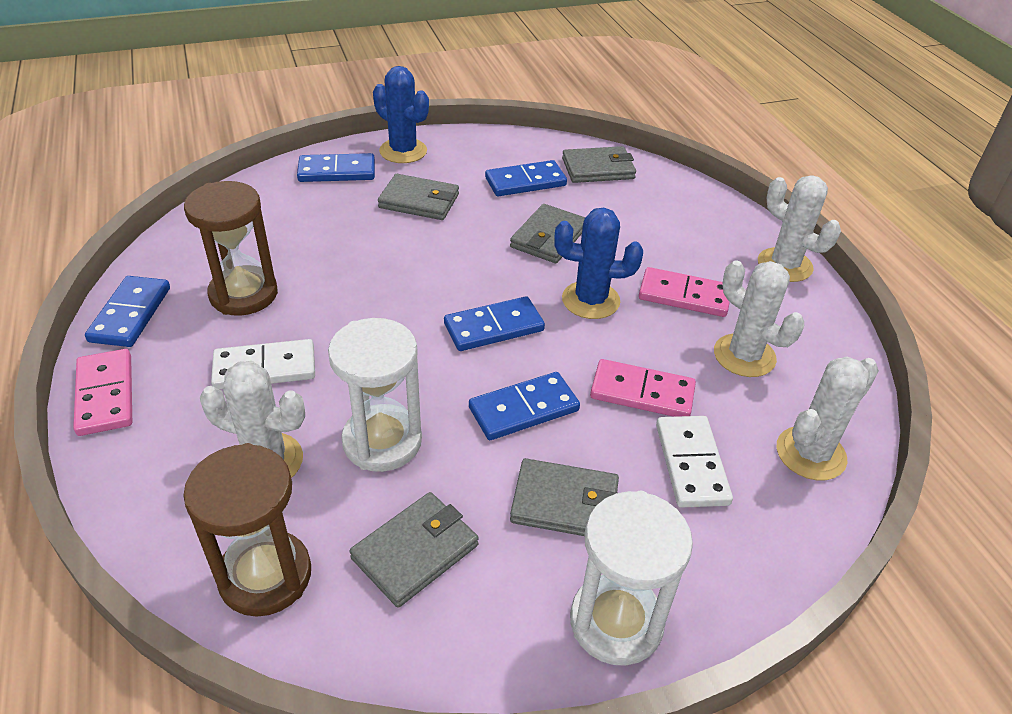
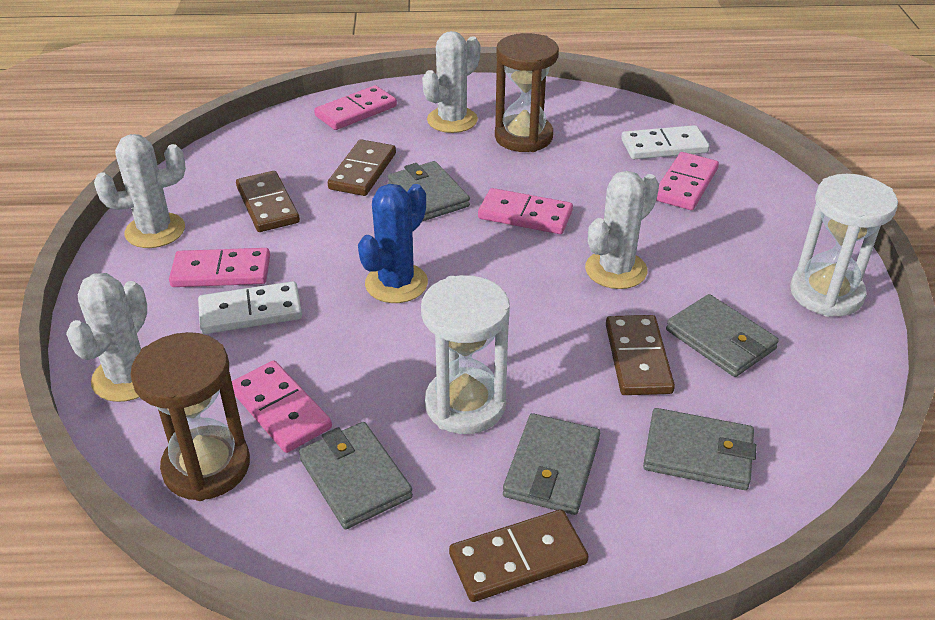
blue cactus: 2 -> 1
blue domino: 5 -> 0
brown domino: 0 -> 4
pink domino: 3 -> 5

